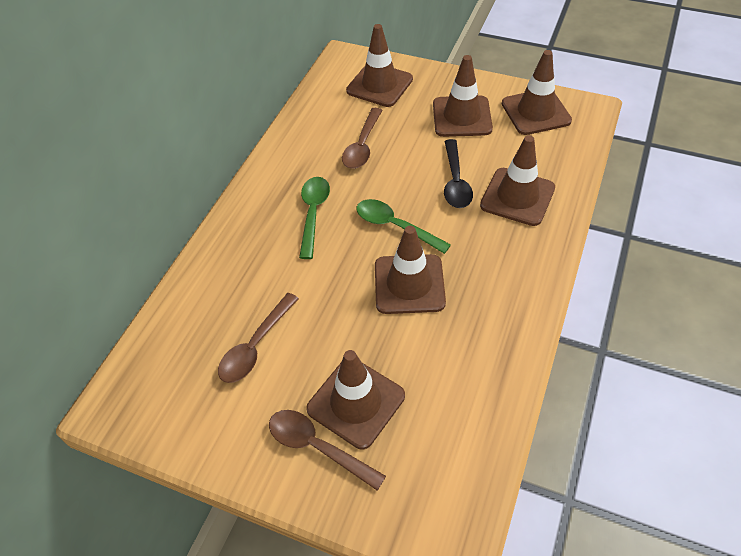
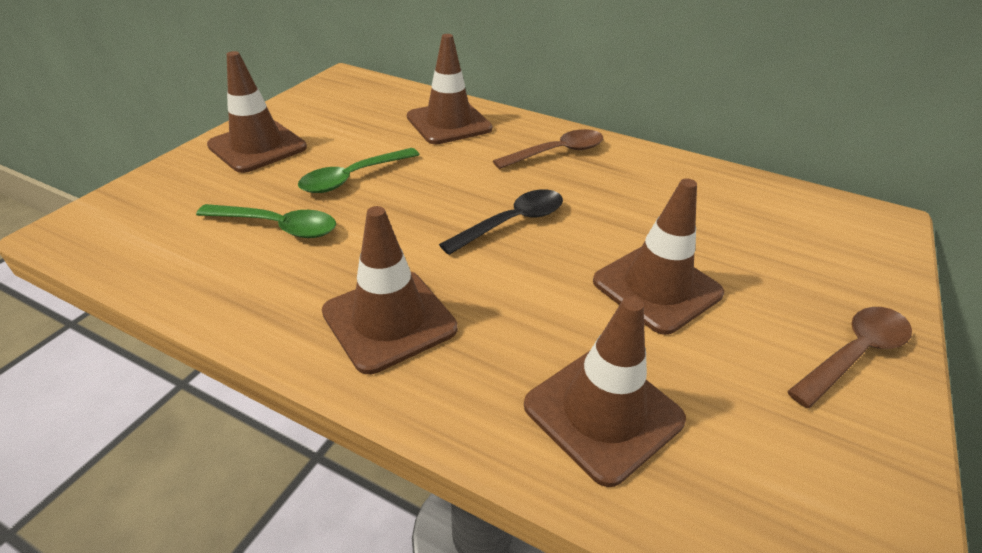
brown spoon: 3 -> 2
brown traffic cone: 6 -> 5

